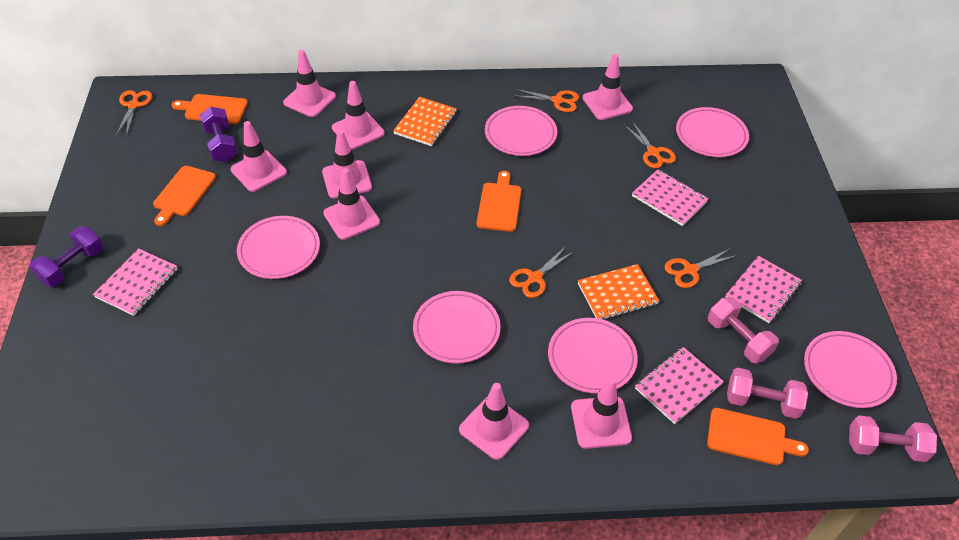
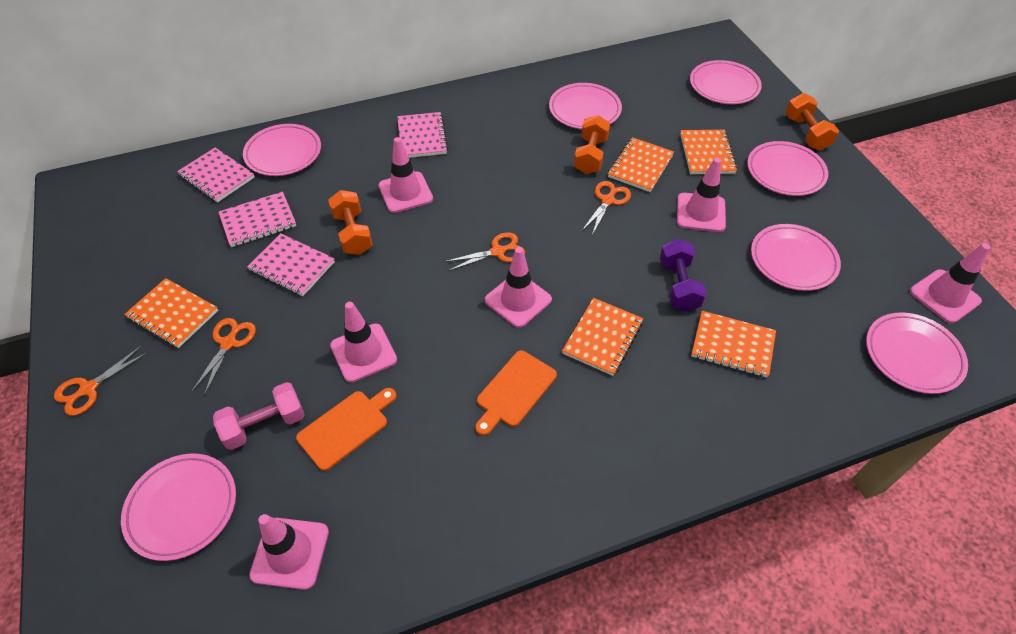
orange cutting board: 4 -> 2
orange dumbbell: 0 -> 3
orange notebook: 2 -> 5
orange scissors: 5 -> 4
pink dumbbell: 3 -> 1
pink plate: 6 -> 7
pink traffic cone: 8 -> 6
purple dumbbell: 2 -> 1

